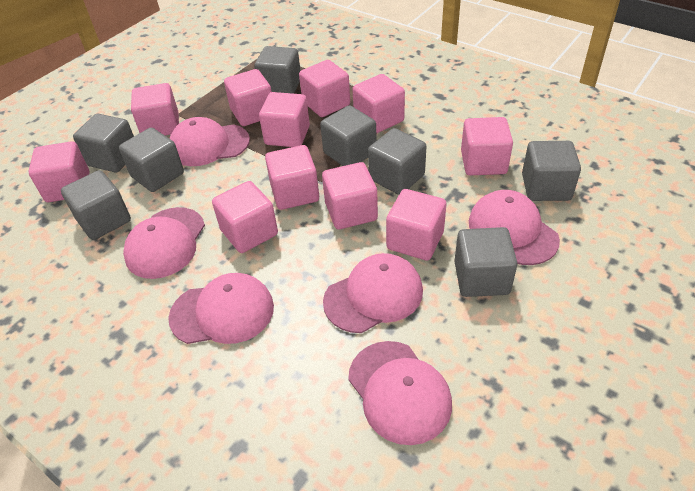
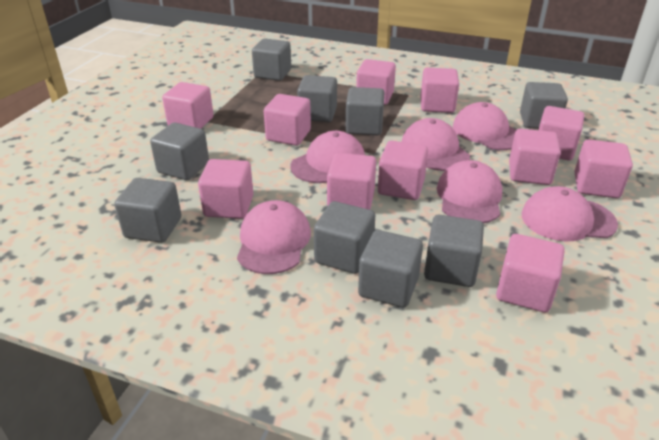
grey cube: 8 -> 9

